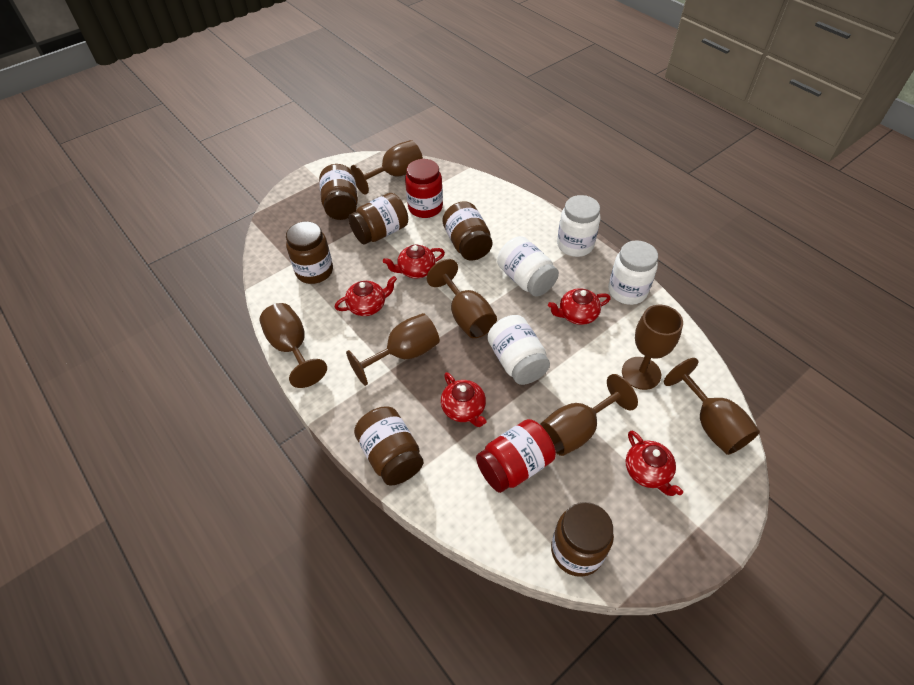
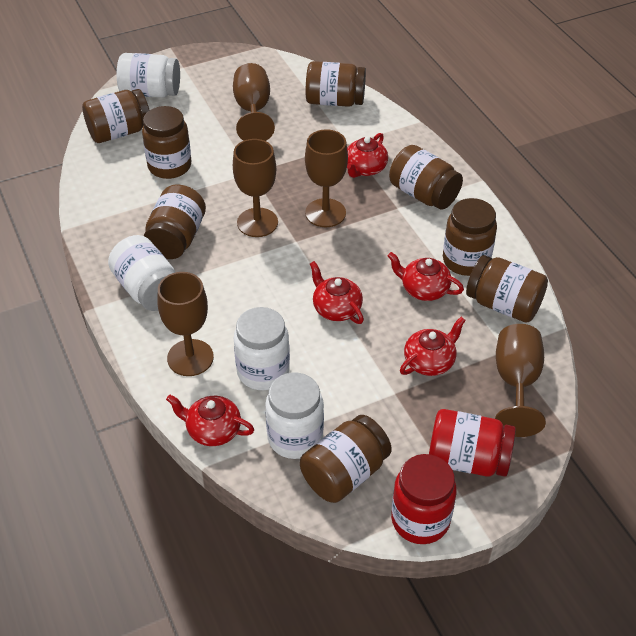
brown goblet: 7 -> 5
brown jar: 6 -> 8

